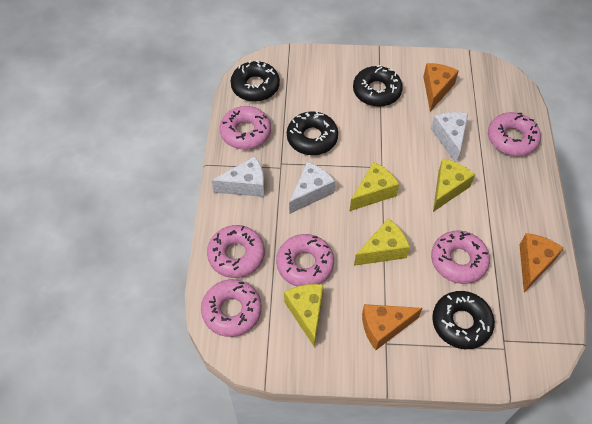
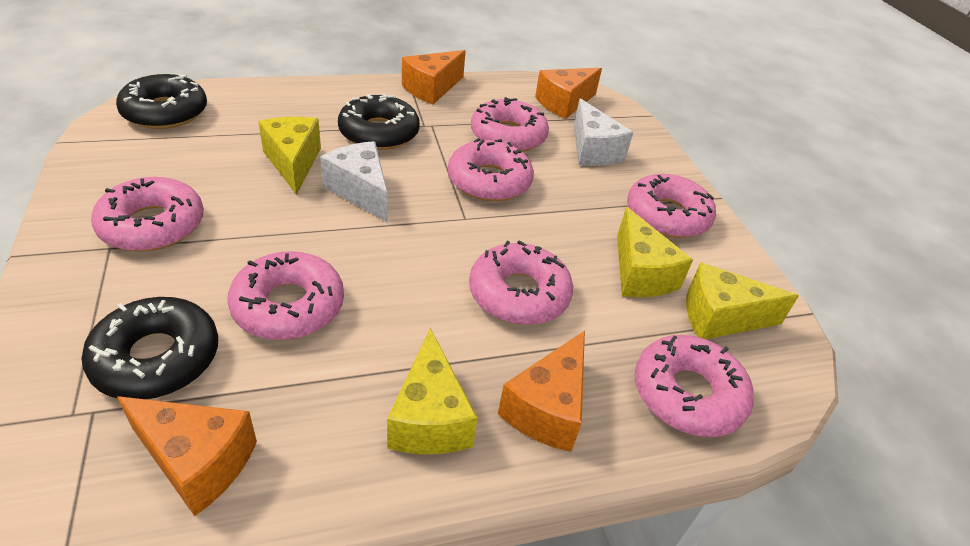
black donut: 4 -> 3
orange cheese: 3 -> 4
pink donut: 6 -> 7
white cheese: 3 -> 2

